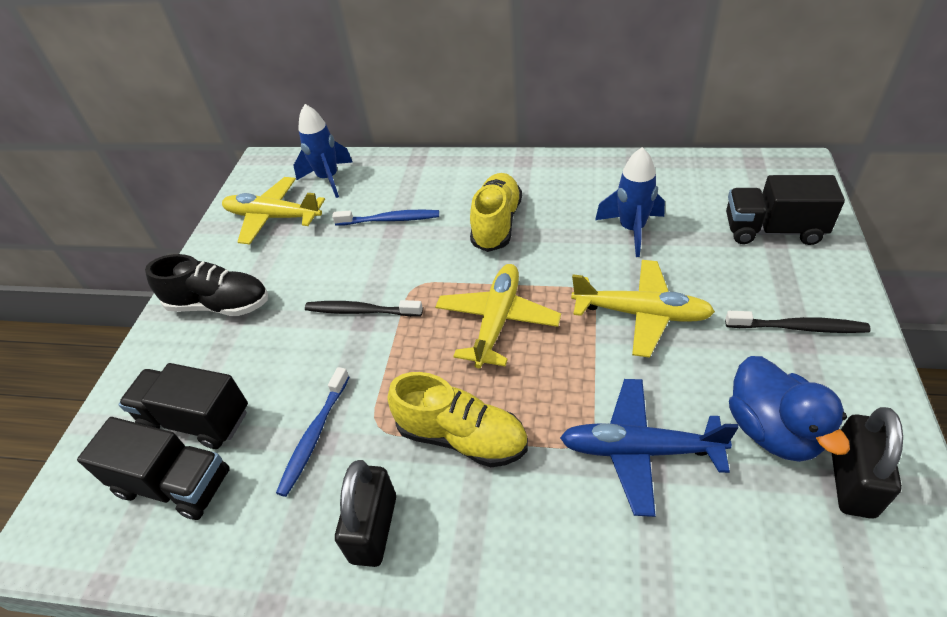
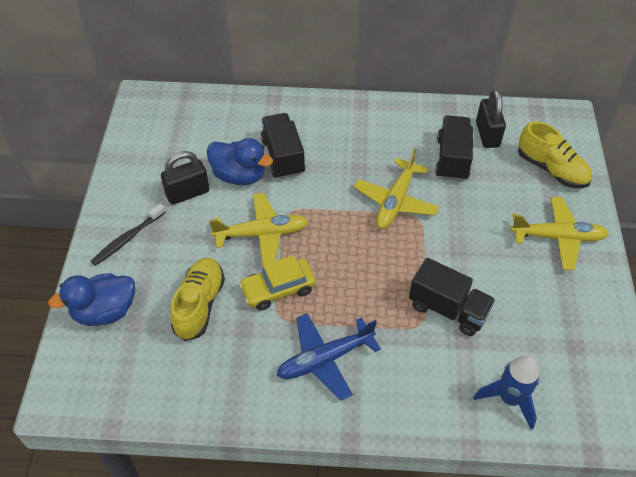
black shoe: 1 -> 0
black toothbrush: 2 -> 1
blue duck: 1 -> 2
blue rocket: 2 -> 1
blue toothbrush: 2 -> 0
yellow car: 0 -> 1

